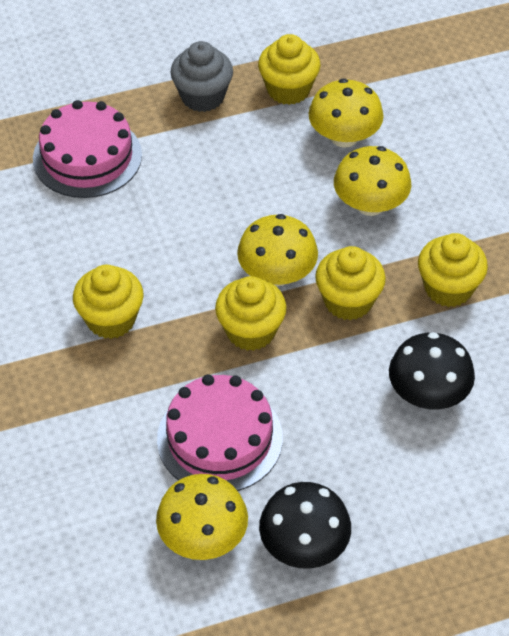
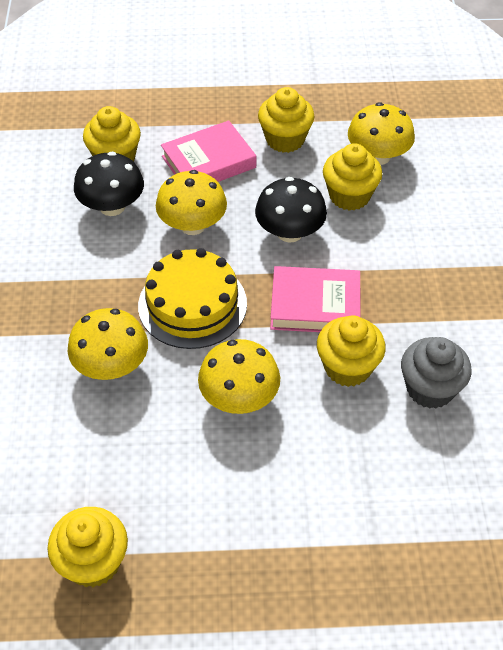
pink book: 0 -> 2
pink cake: 2 -> 0
yellow cake: 0 -> 1

